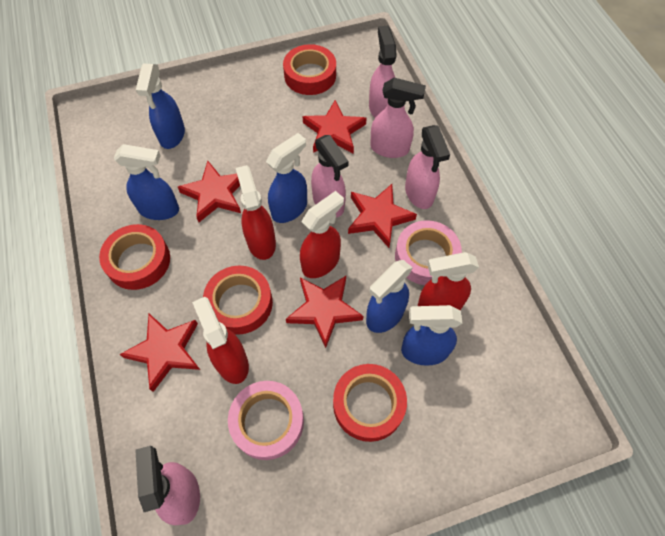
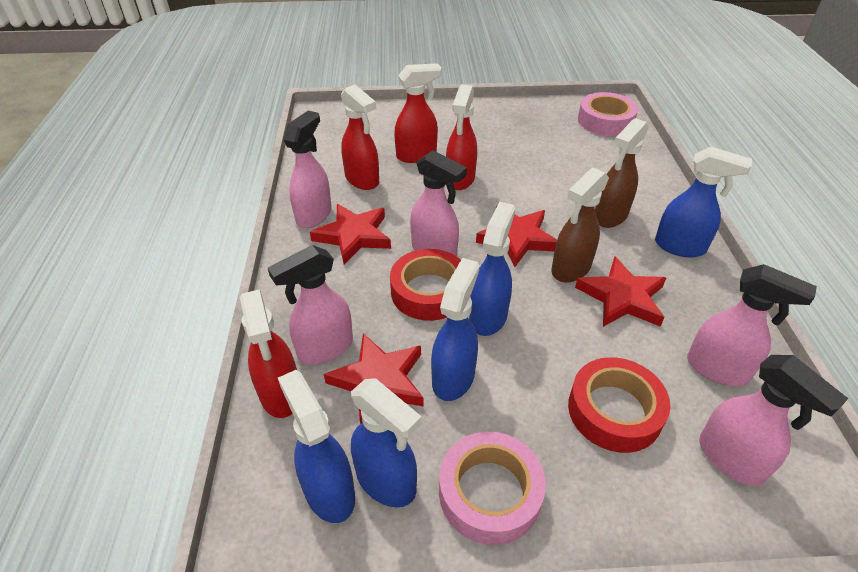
brown spray bottle: 0 -> 2
red star: 5 -> 4
red tape: 4 -> 2

